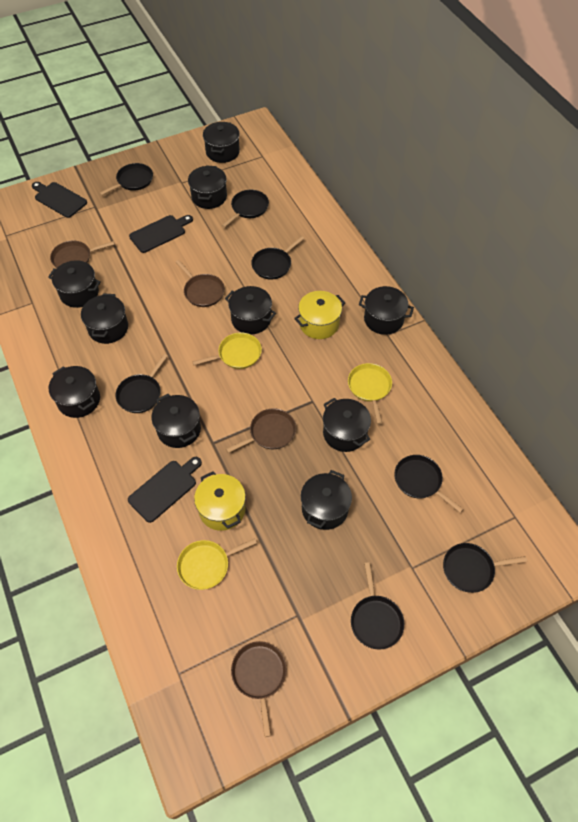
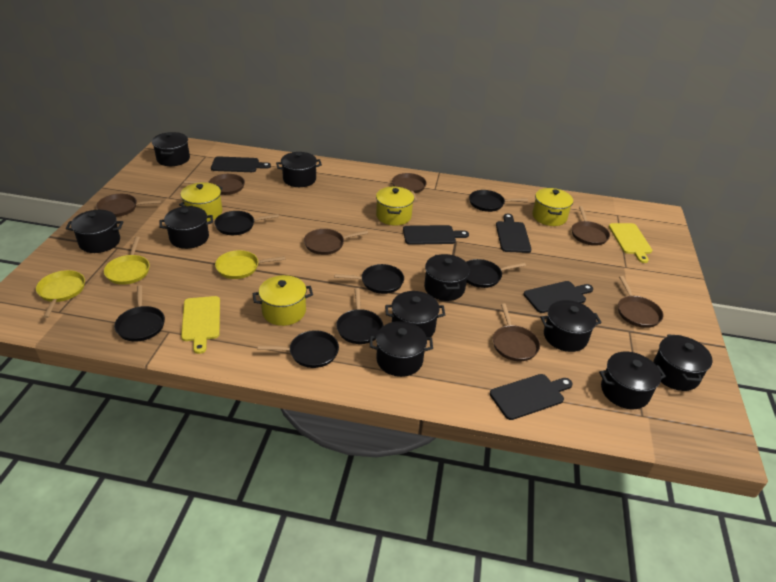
black cutting board: 3 -> 5
brown pan: 4 -> 7
yellow cutting board: 0 -> 2
yellow pot: 2 -> 4

